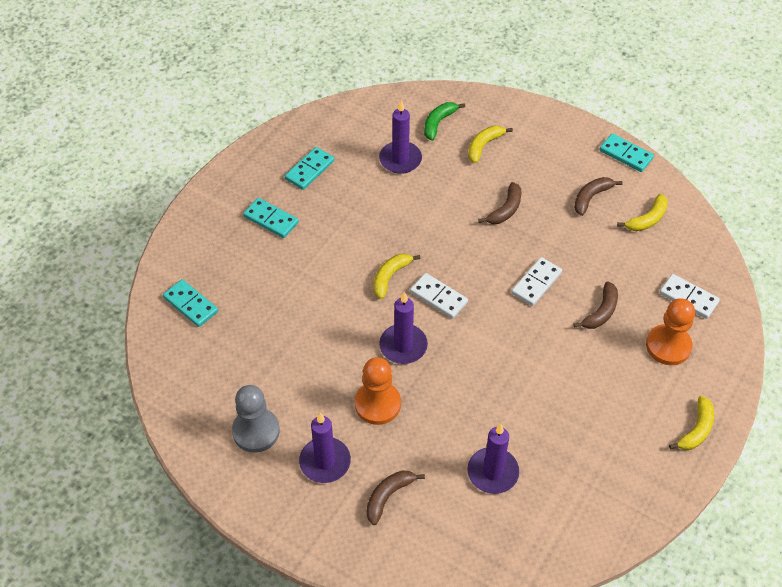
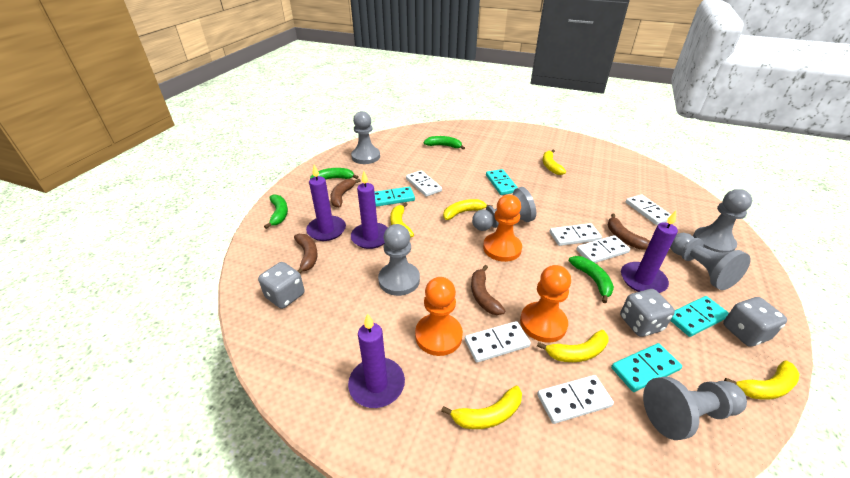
green banana: 1 -> 4
grey dice: 0 -> 3
grey pawn: 1 -> 6
orange pawn: 2 -> 3
white domino: 3 -> 6
yellow banana: 4 -> 6

